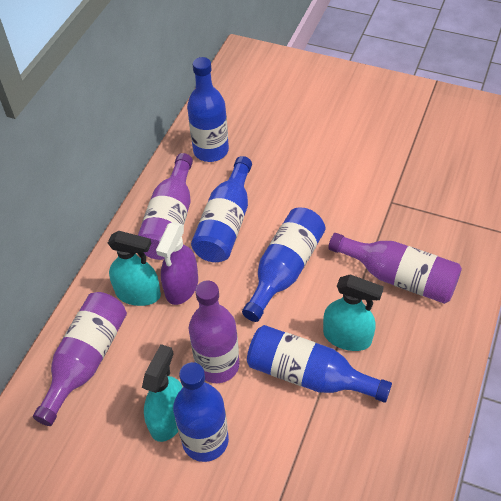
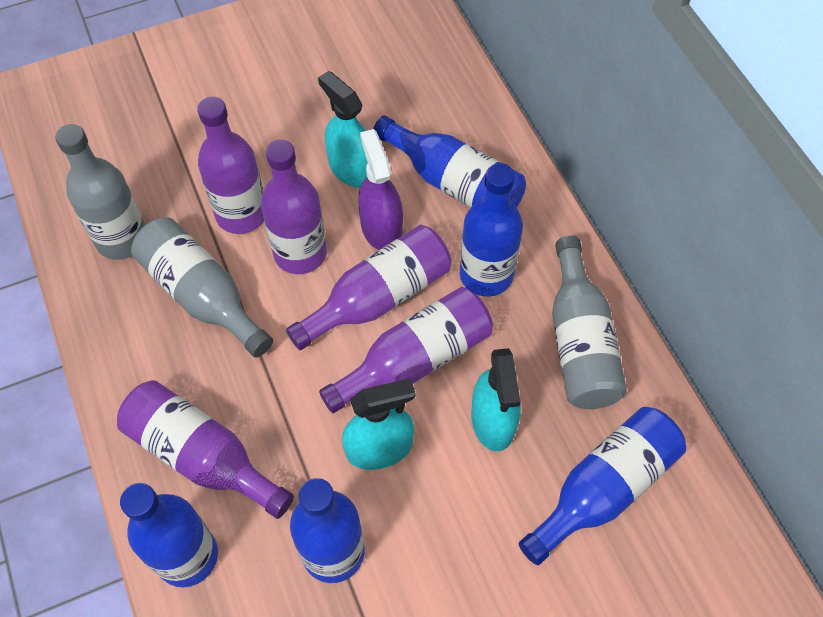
grey bottle: 0 -> 3
purple bottle: 4 -> 5

